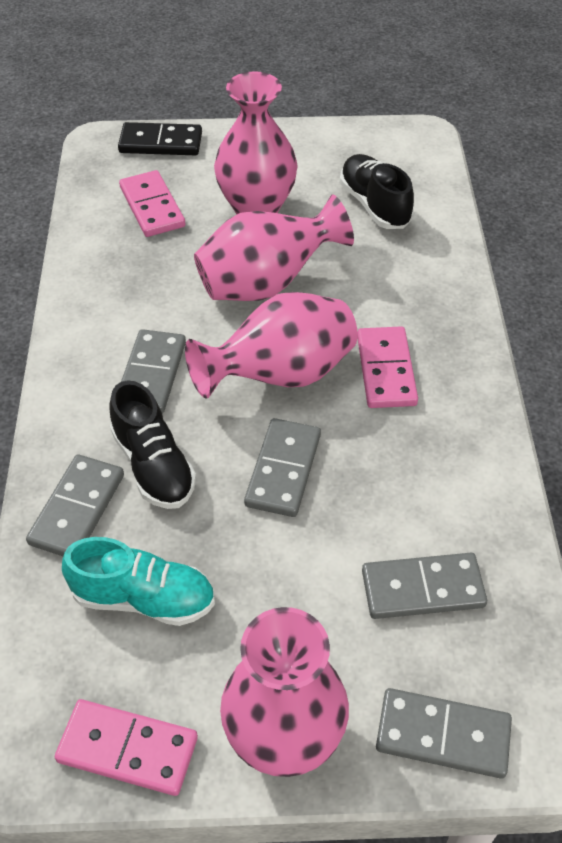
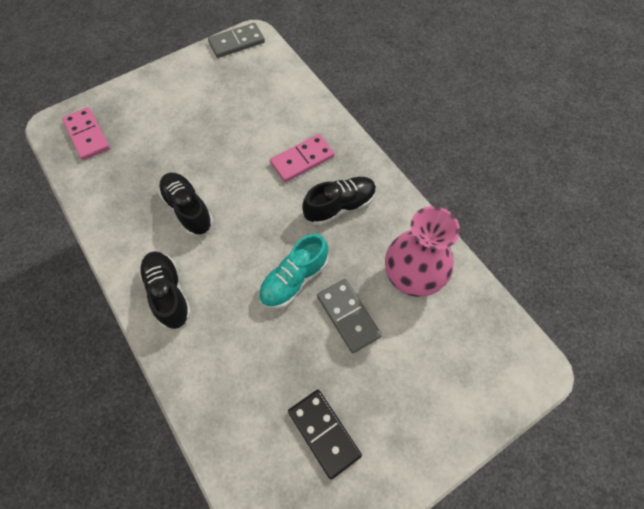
black shoe: 2 -> 3
grey domino: 5 -> 2
pink domino: 3 -> 2
pink vase: 4 -> 1

